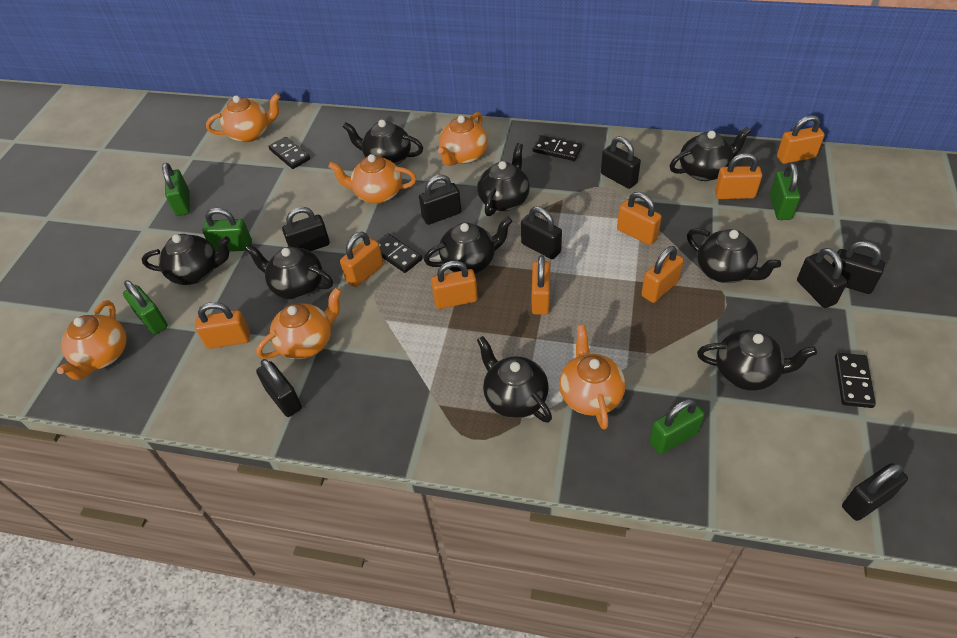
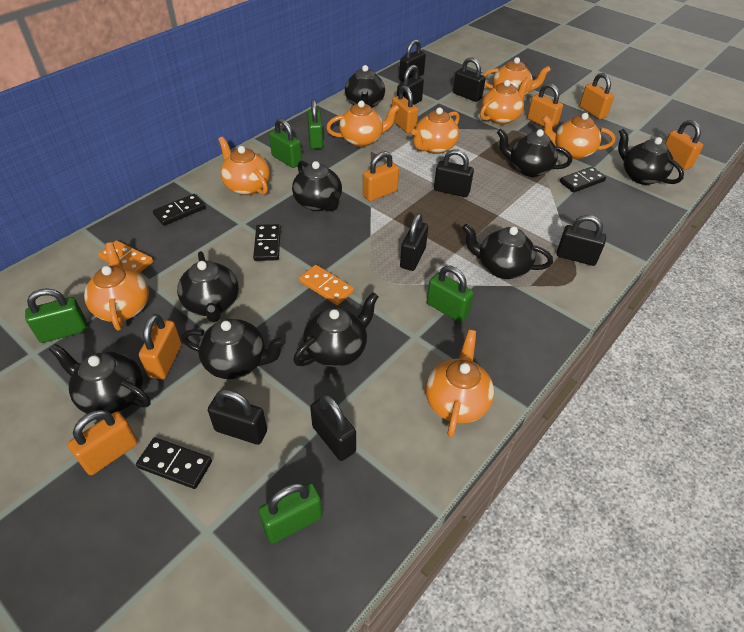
orange domino: 0 -> 2
orange padlock: 8 -> 7
orange teapot: 6 -> 8

